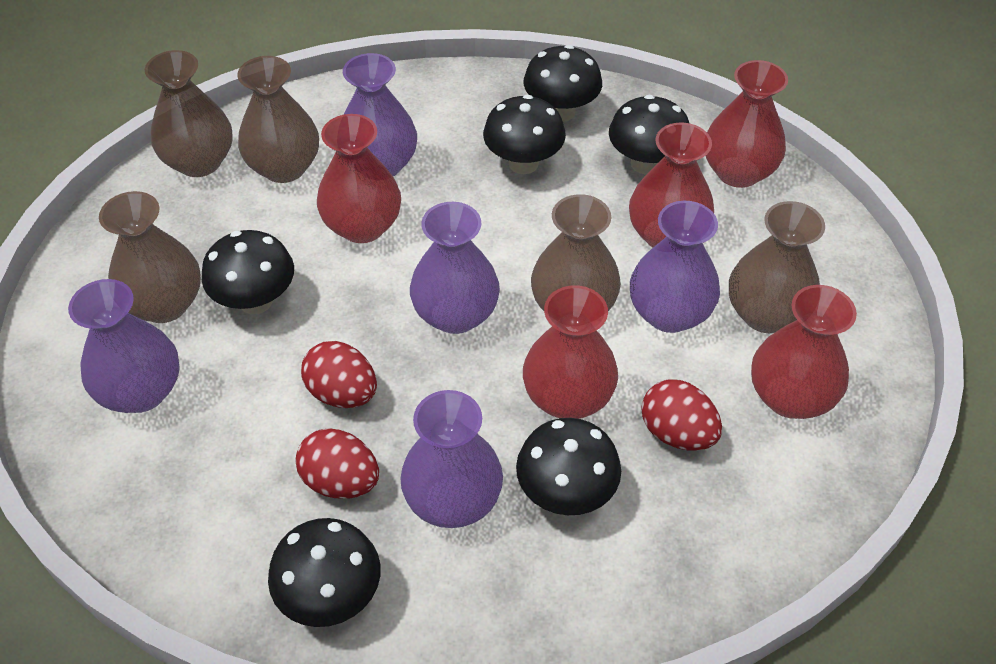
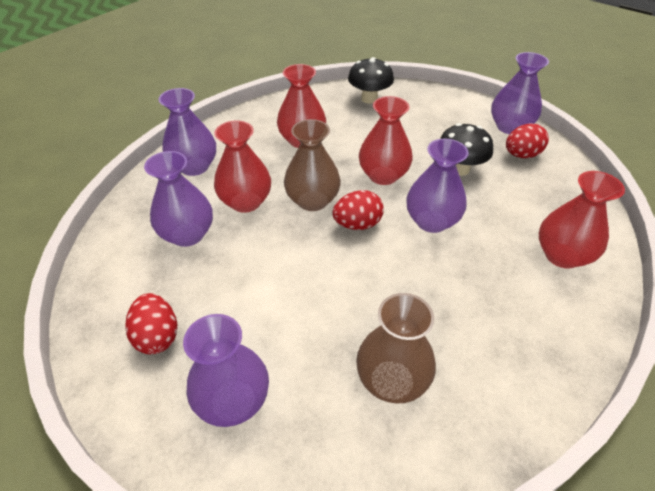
black mushroom: 6 -> 2
brown vase: 5 -> 2
red vase: 5 -> 4

